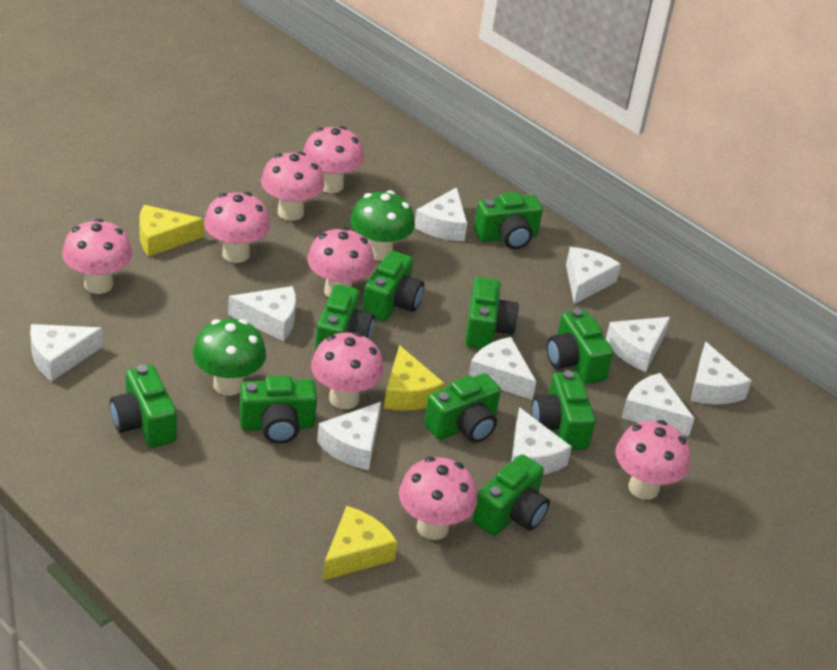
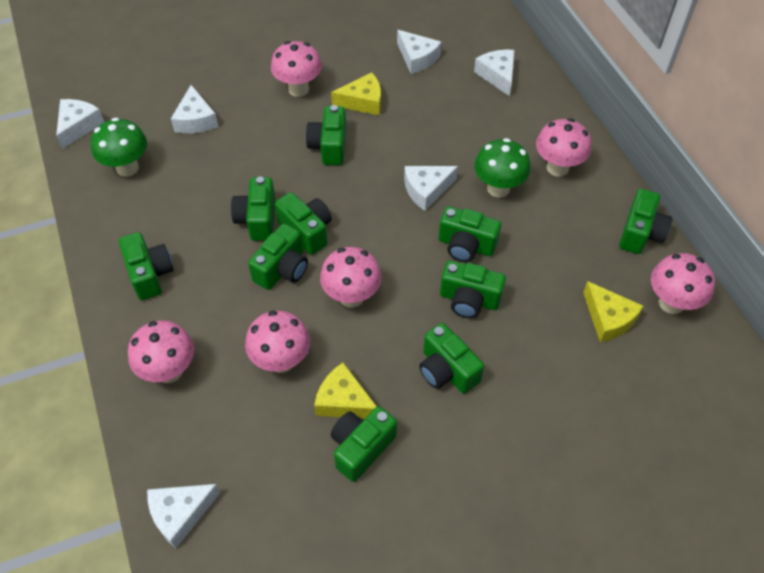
pink mushroom: 8 -> 6
white cheese: 10 -> 6

